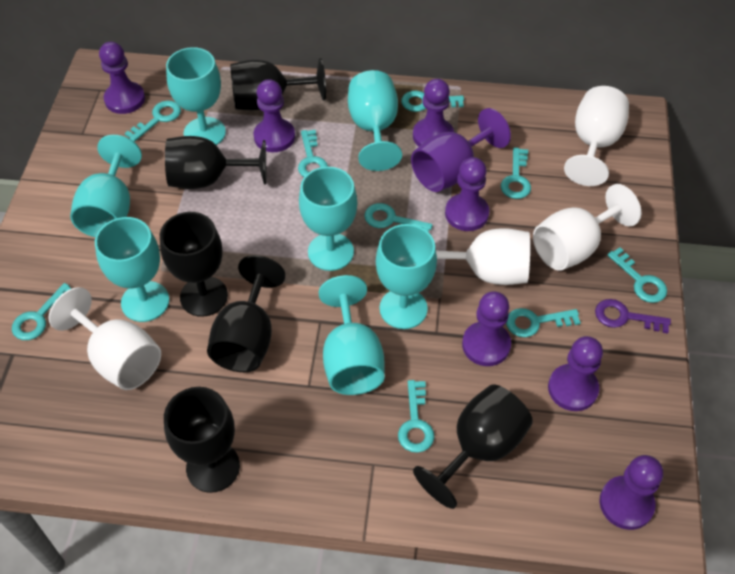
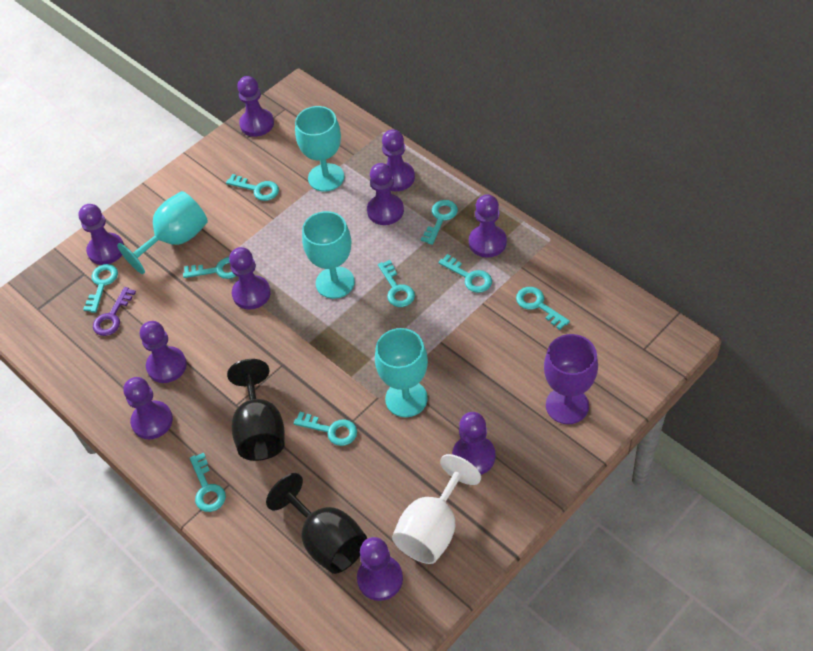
black goblet: 6 -> 2
purple pawn: 7 -> 10
turquoise goblet: 7 -> 4
white goblet: 4 -> 1

